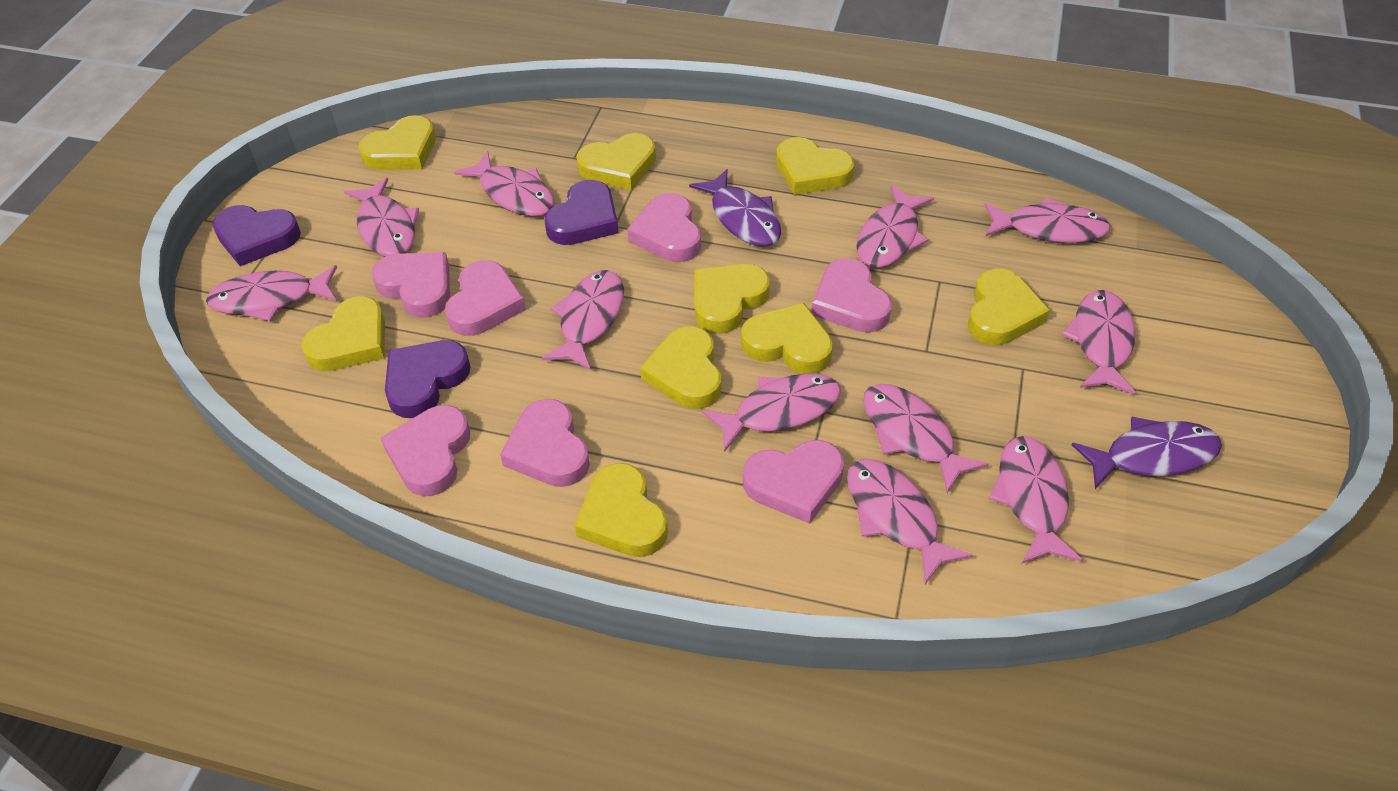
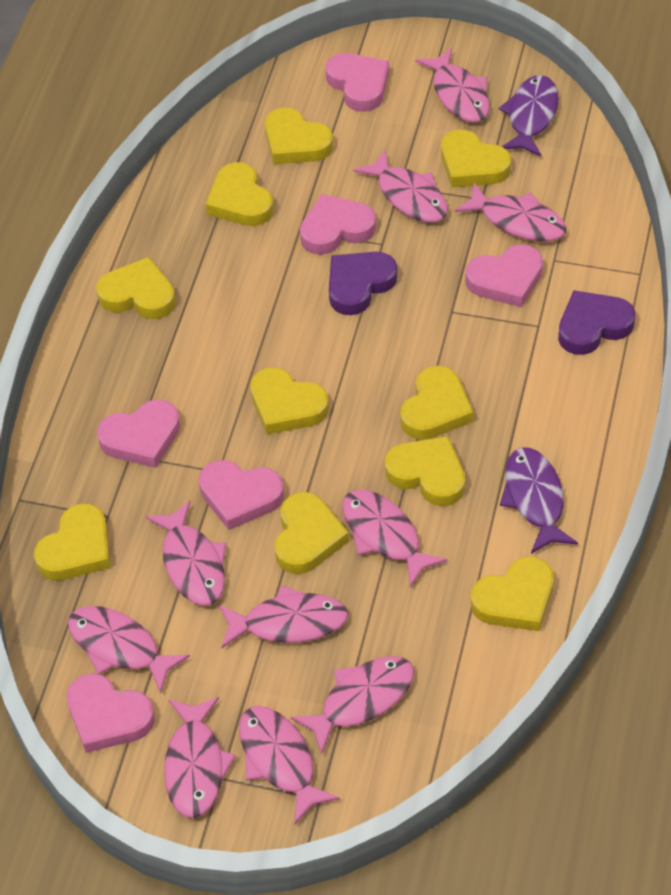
pink fish: 11 -> 10
pink heart: 7 -> 6
purple heart: 3 -> 2
yellow heart: 9 -> 10

